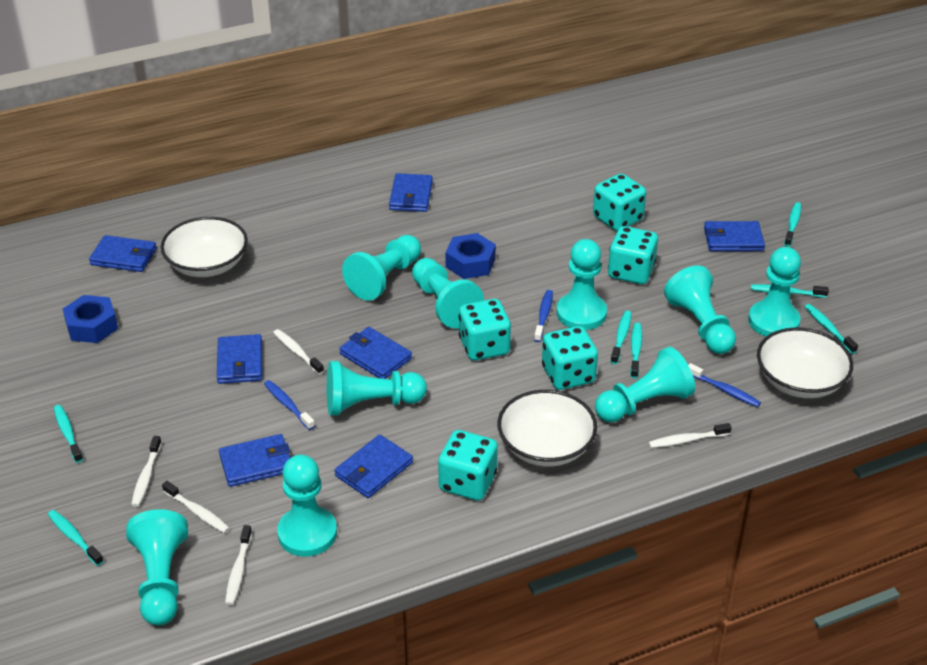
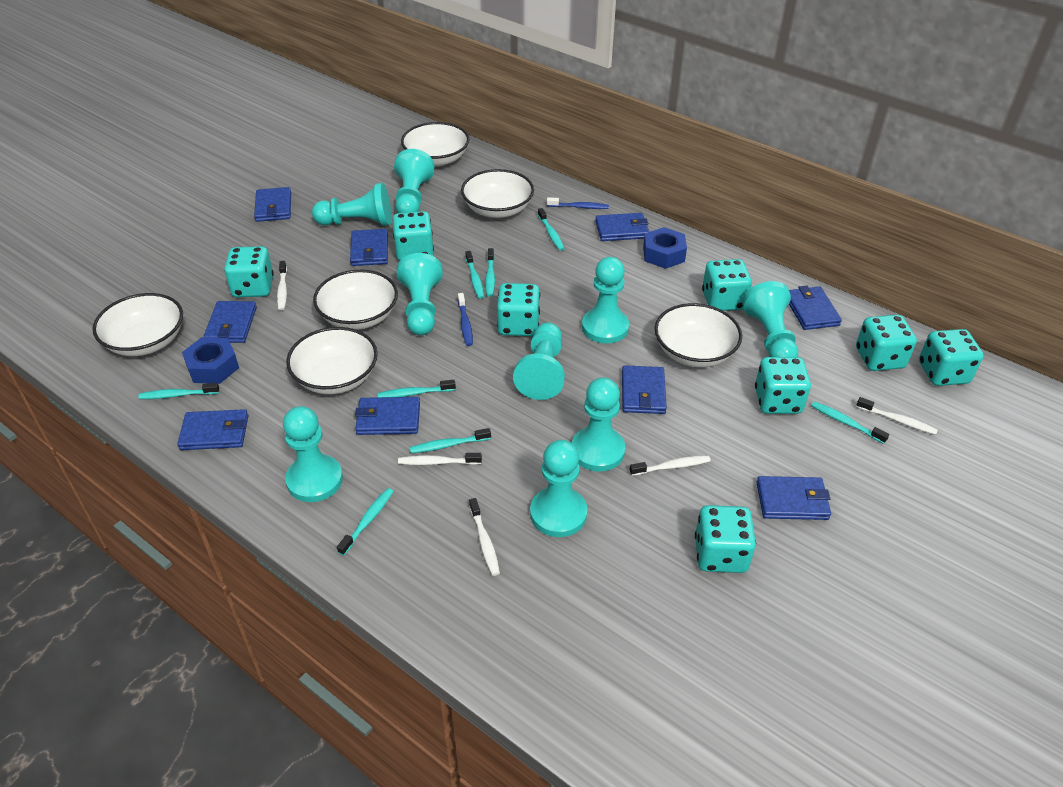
blue toothbrush: 3 -> 2
blue wallet: 7 -> 9
turquoise dice: 5 -> 8
turquoise toothbrush: 7 -> 8
white bowl: 3 -> 6

